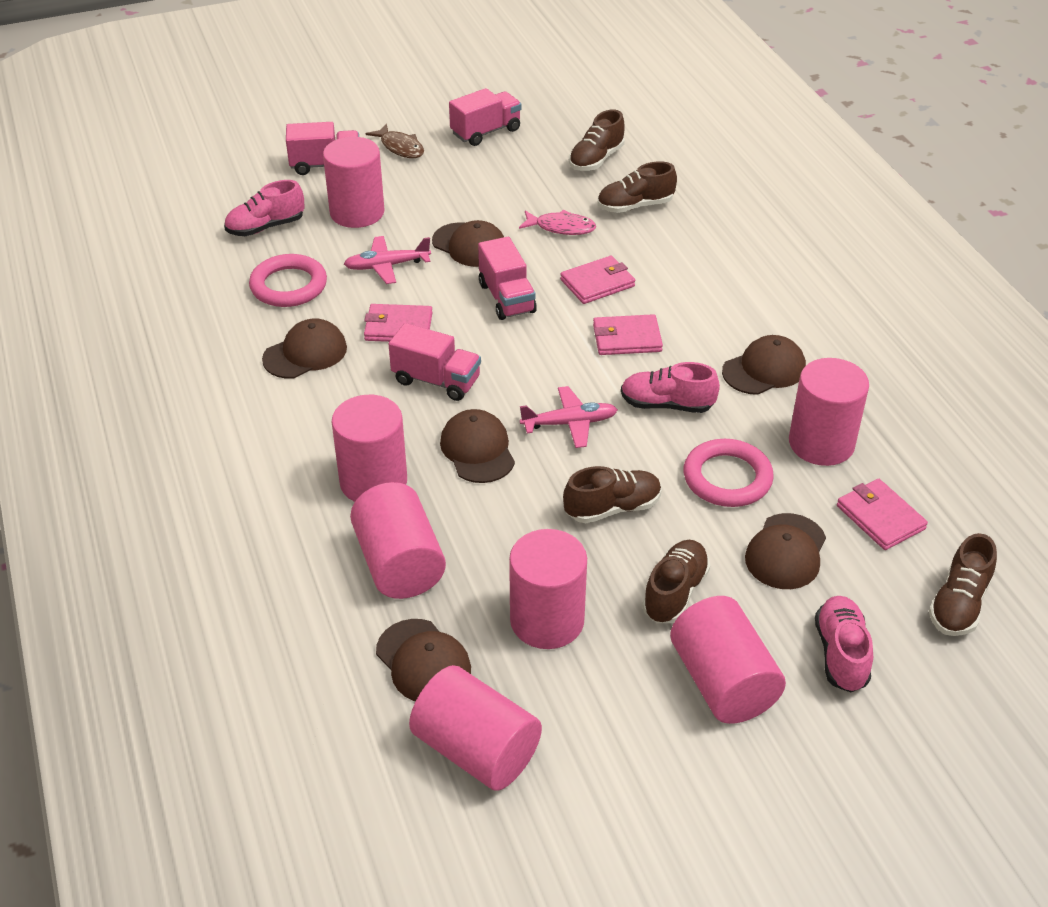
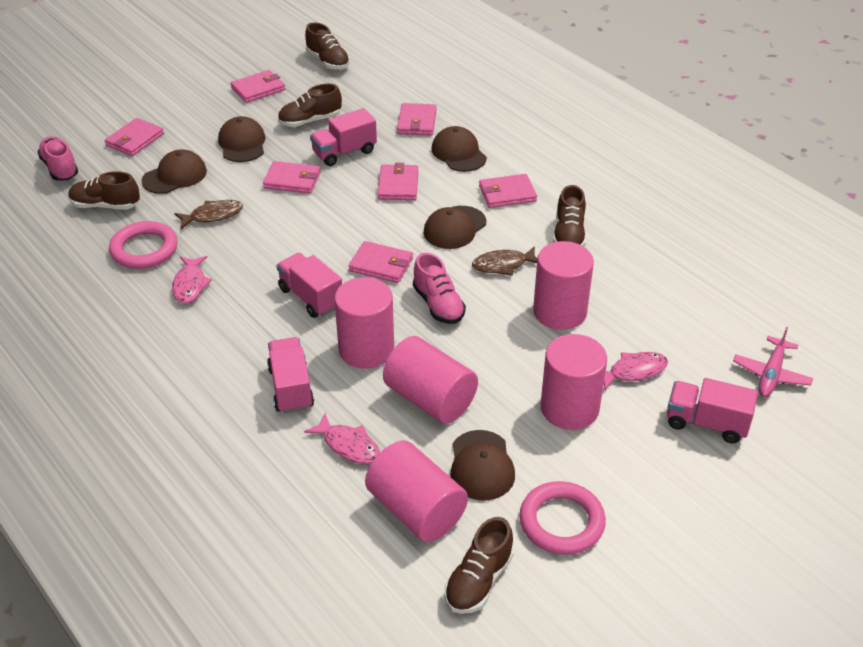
brown cap: 6 -> 5
brown fish: 1 -> 2
pink cylinder: 7 -> 5
pink fish: 1 -> 3
pink plane: 2 -> 1
pink shoe: 3 -> 2
pink wallet: 4 -> 7

